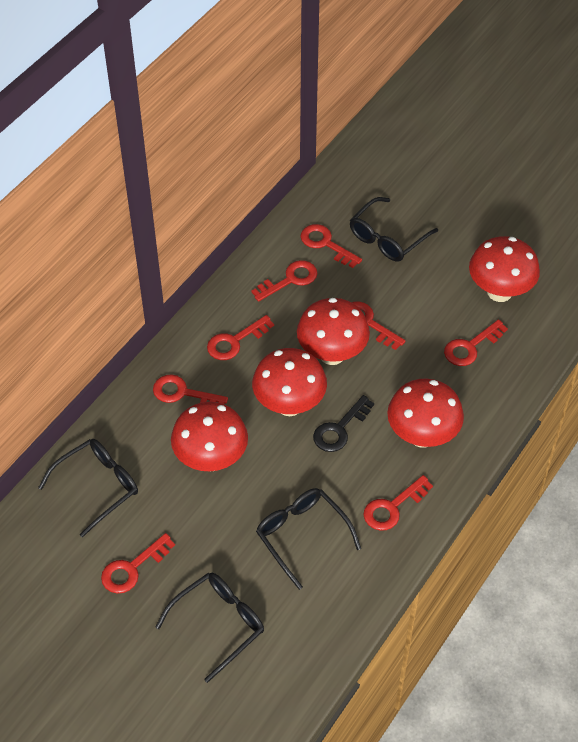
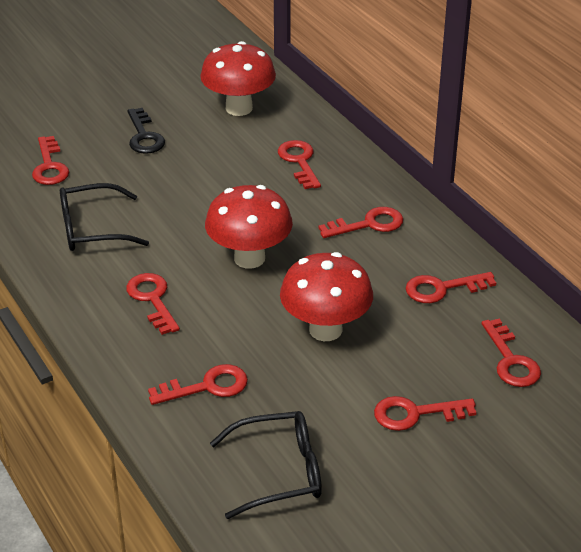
black glasses: 4 -> 2
red mushroom: 5 -> 3

